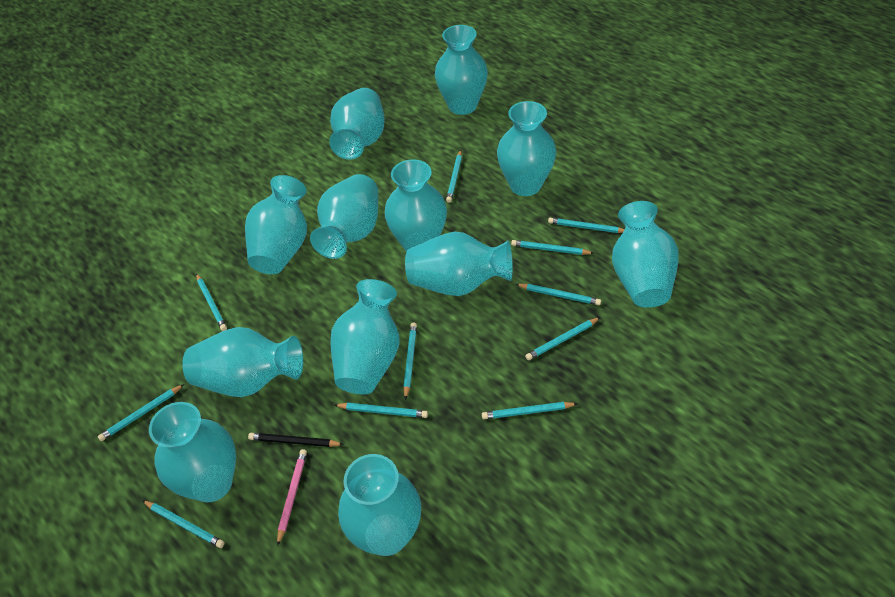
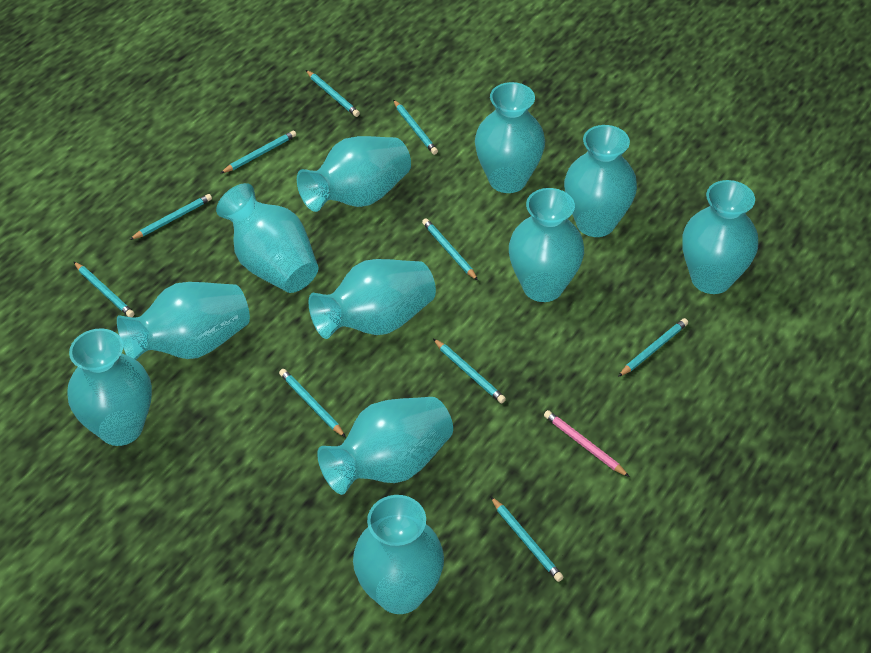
black pencil: 1 -> 0
turquoise pencil: 11 -> 10
turquoise vase: 12 -> 11

